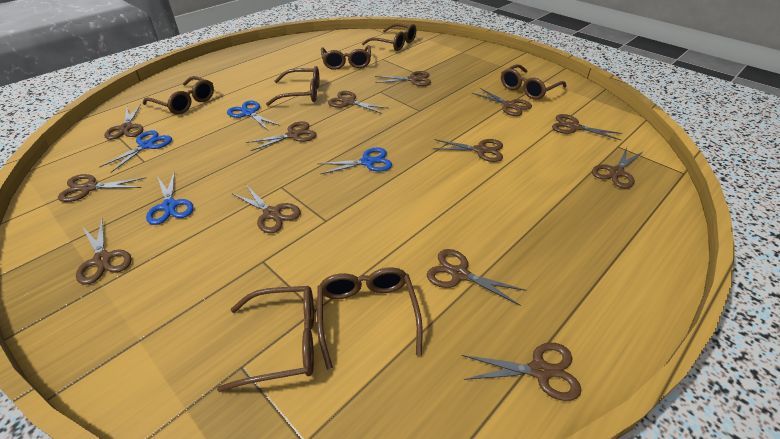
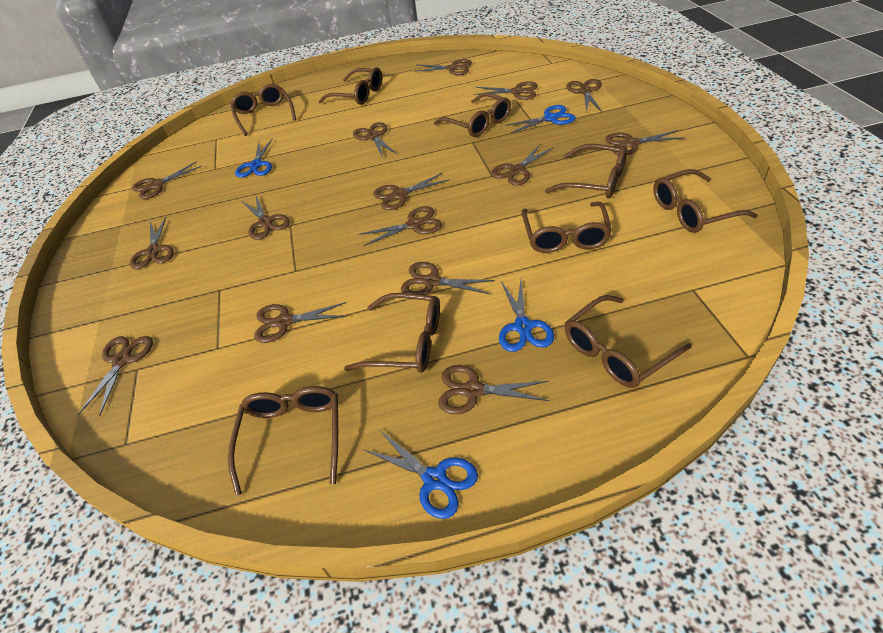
brown glasses: 7 -> 9
brown scissors: 13 -> 15

